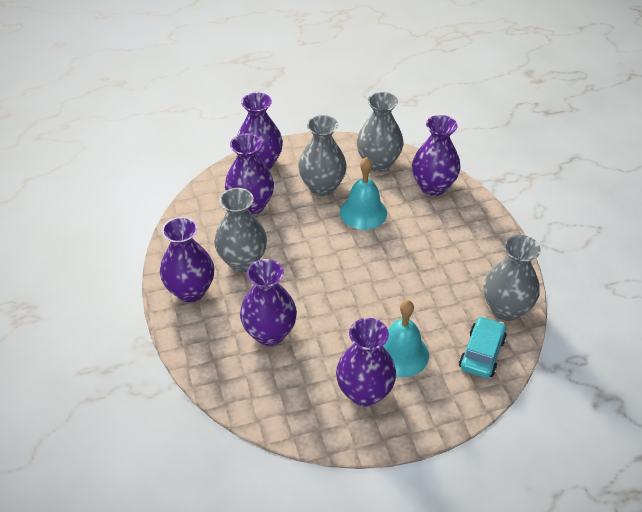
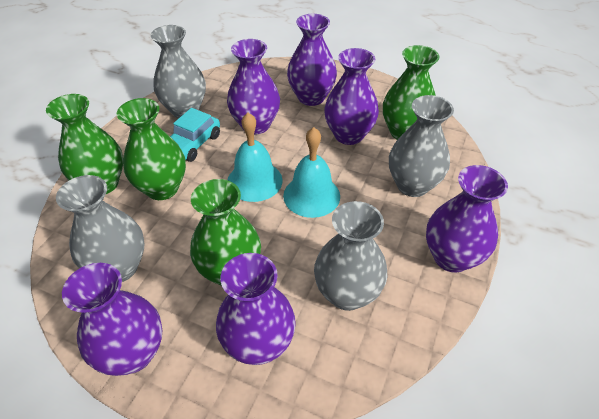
green vase: 0 -> 4

